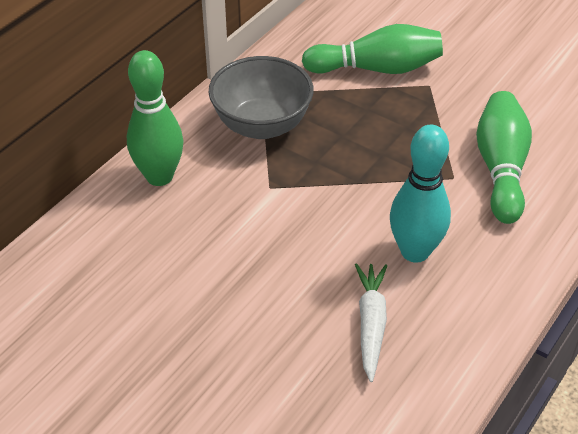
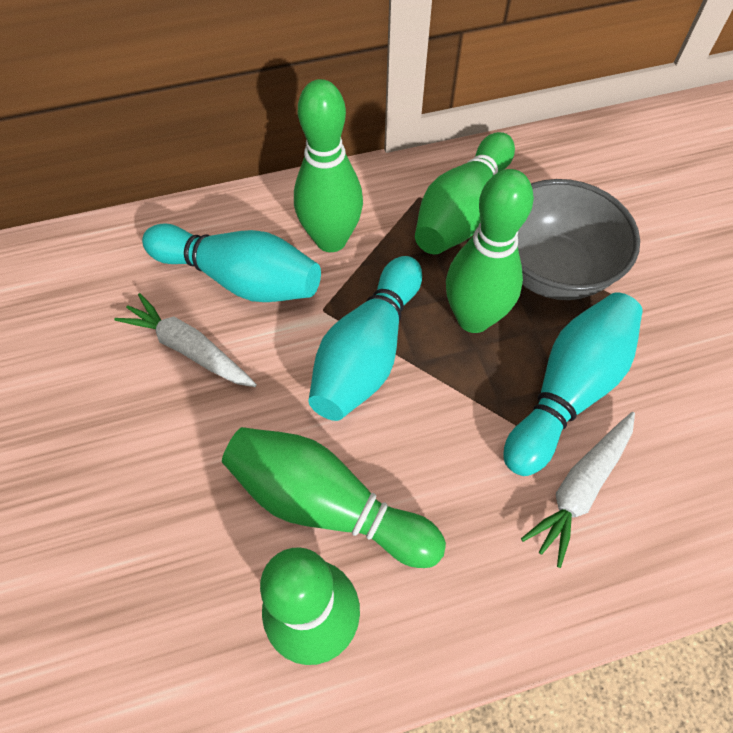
green bowling pin: 3 -> 5
turquoise bowling pin: 1 -> 3
white carrot: 1 -> 2

